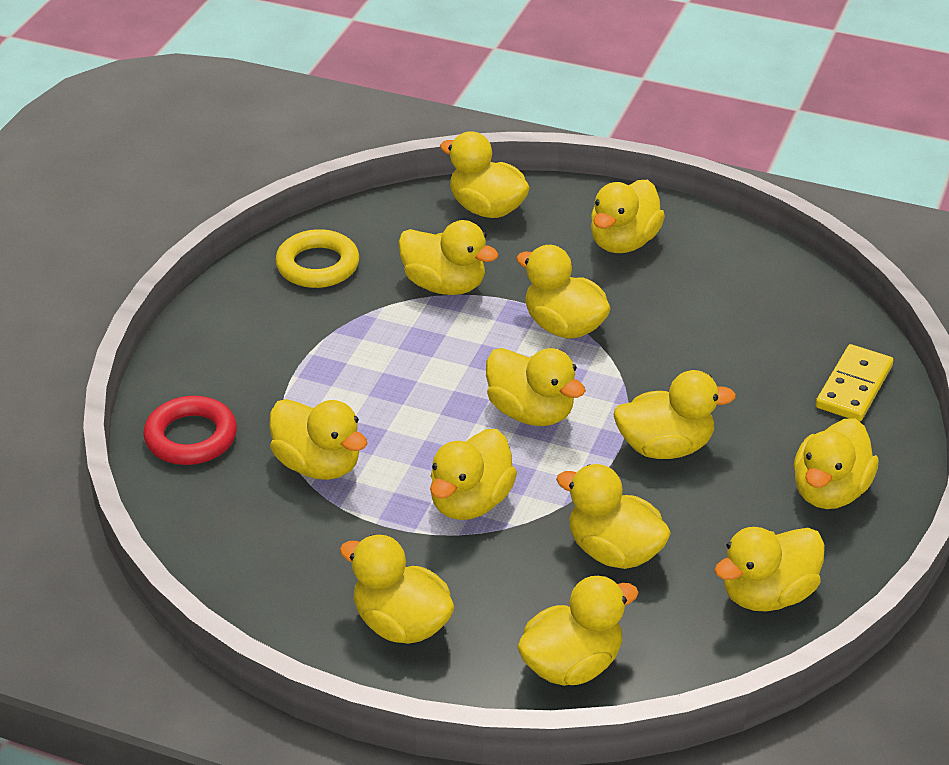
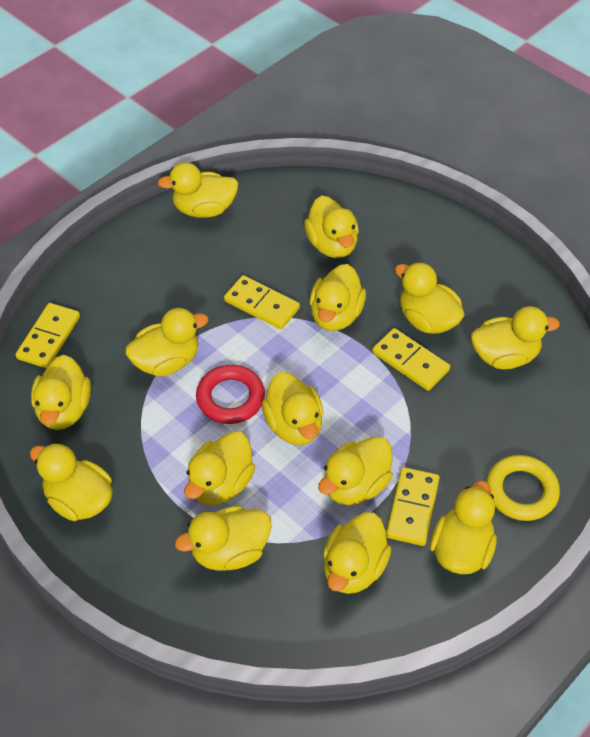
yellow domino: 1 -> 4
yellow duck: 13 -> 14

